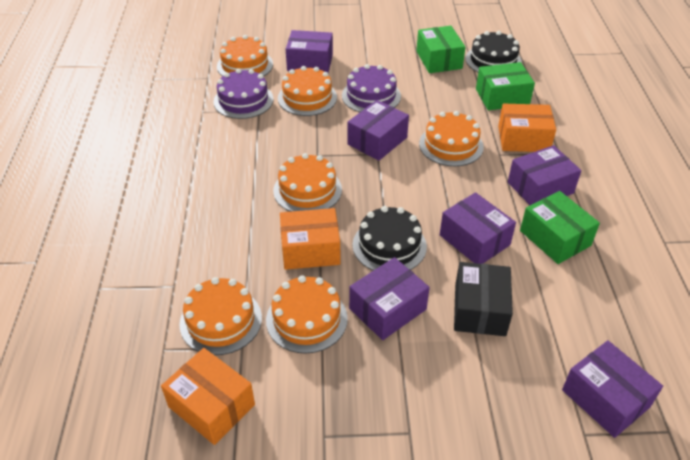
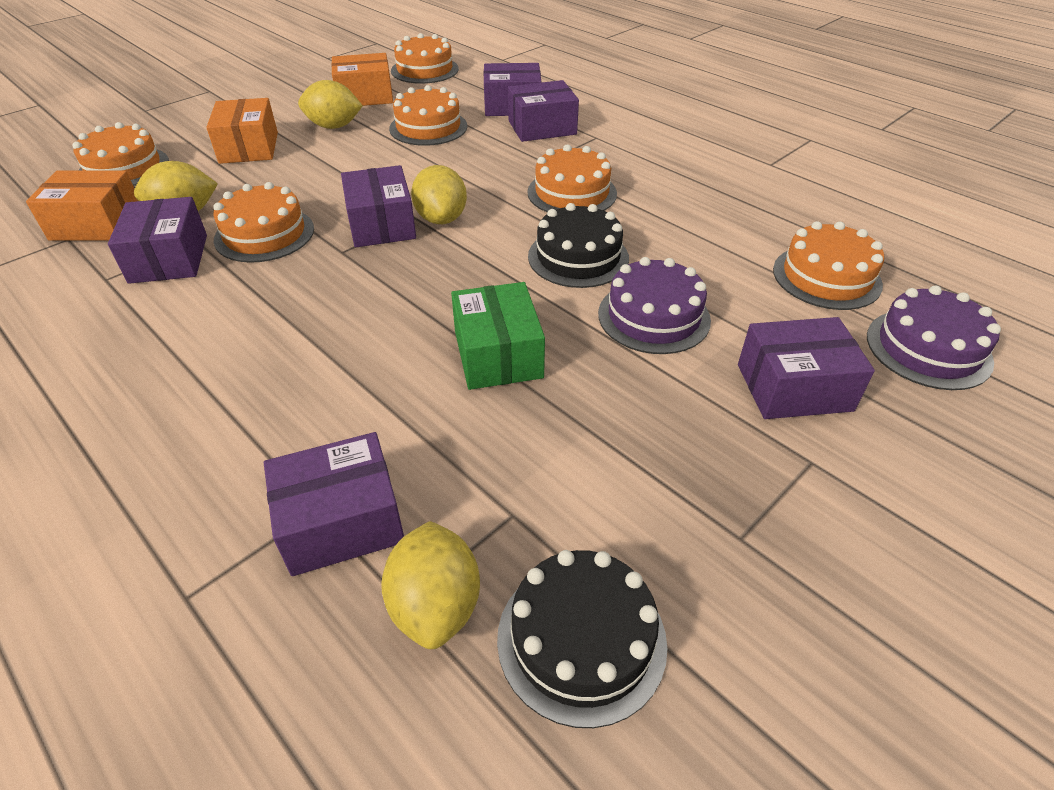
black box: 1 -> 0
green box: 3 -> 1
yellow lemon: 0 -> 4

